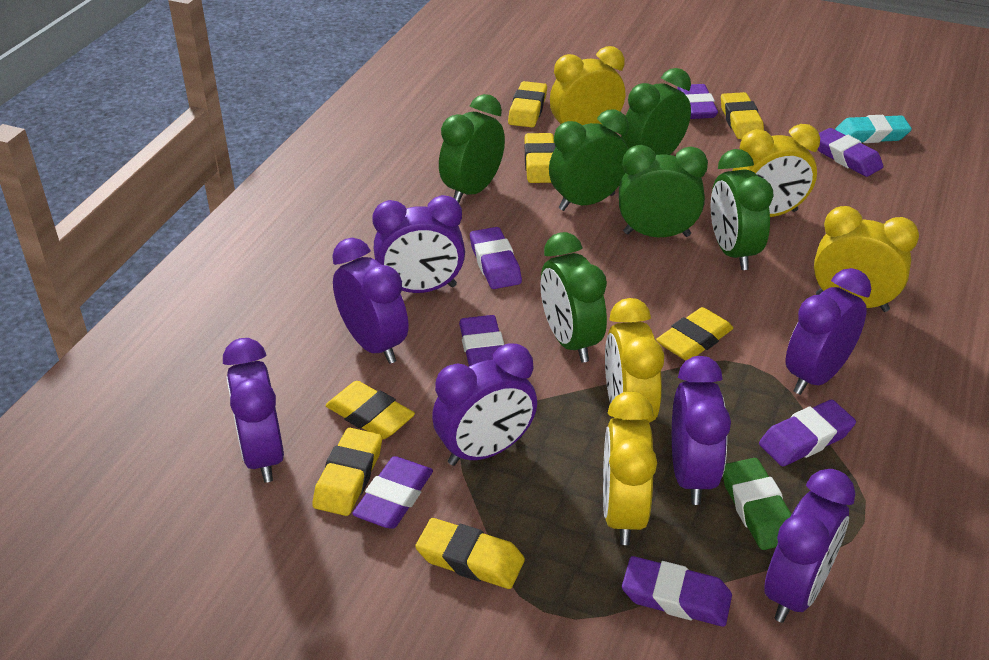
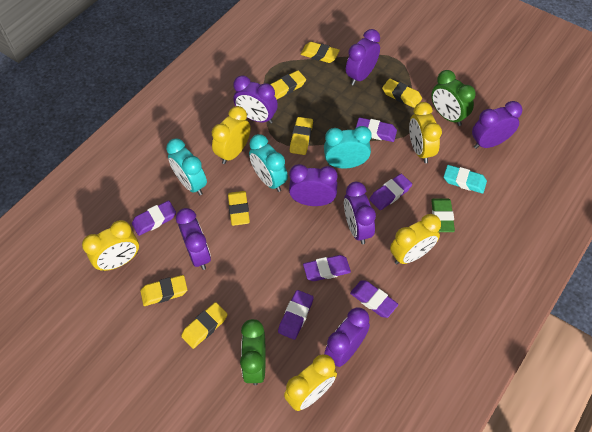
green clock: 6 -> 2
purple eraser: 7 -> 6
turquoise clock: 0 -> 3

